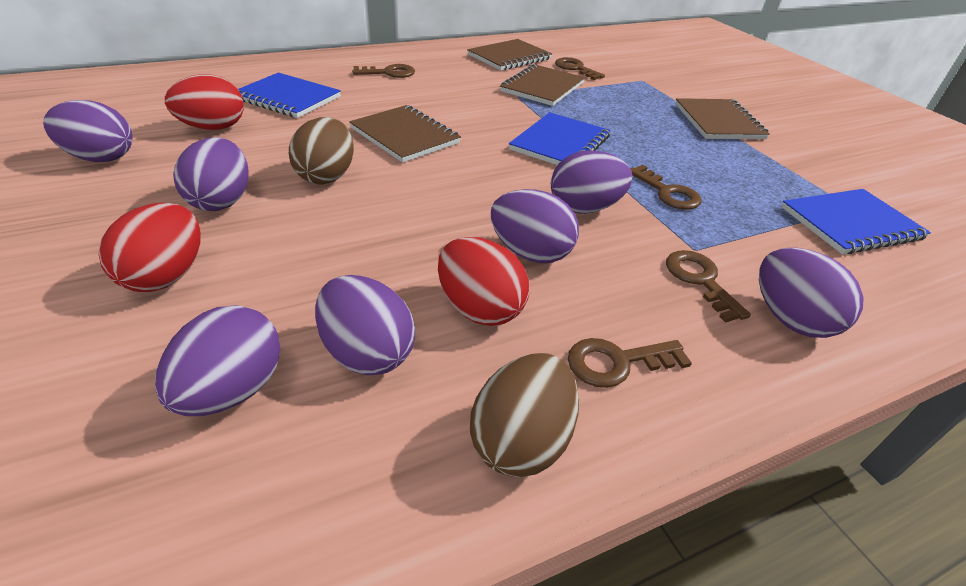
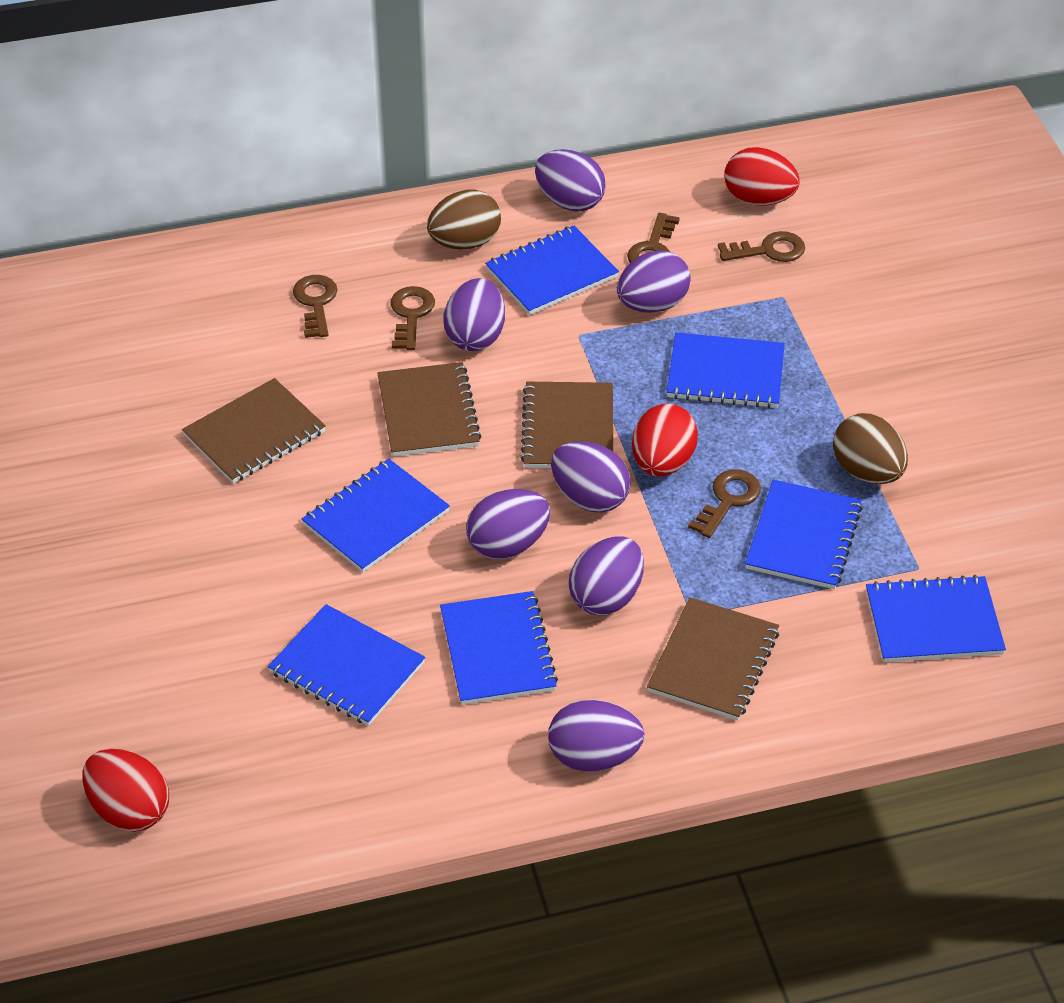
blue notebook: 3 -> 7

